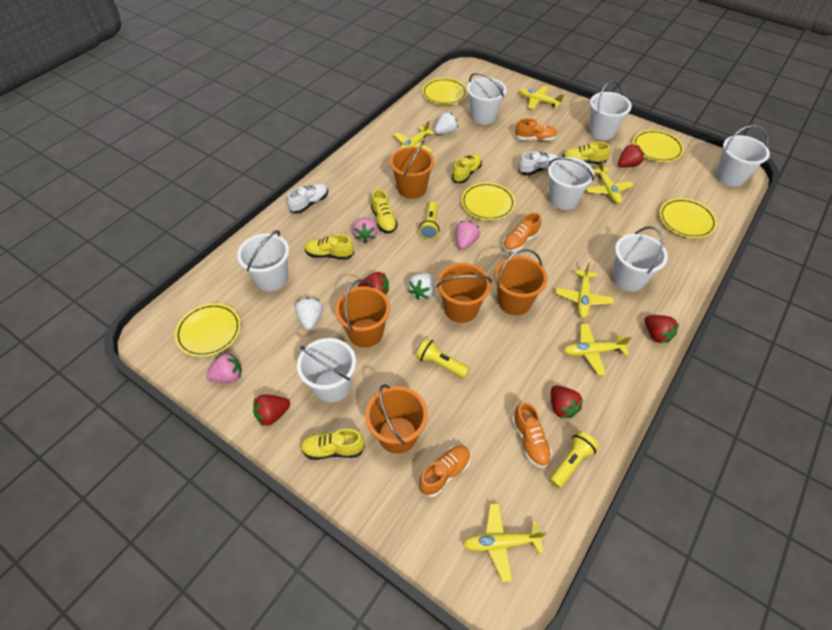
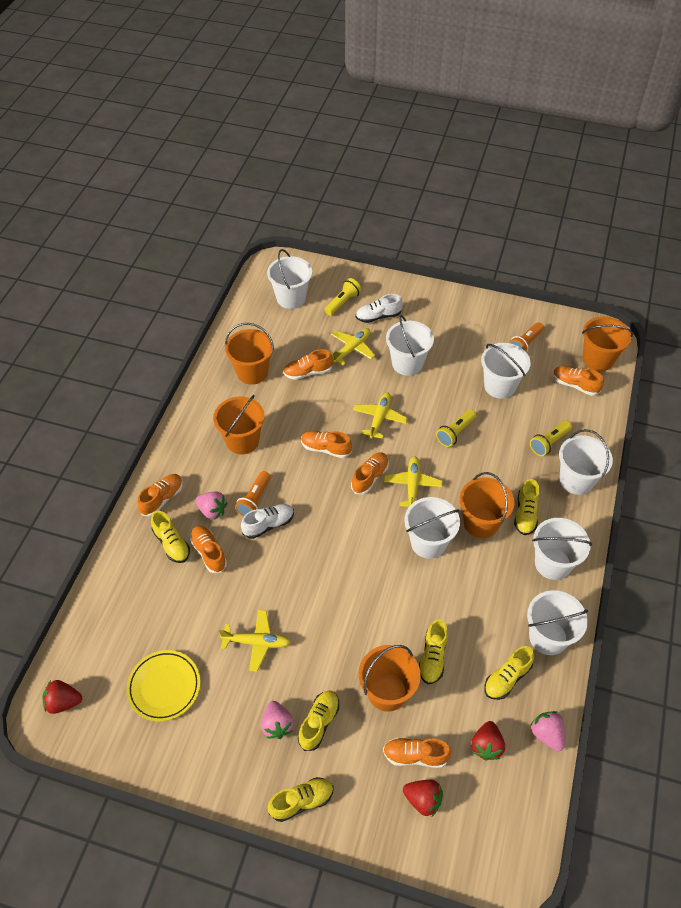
orange flashlight: 0 -> 2
orange shoe: 4 -> 7
red strawberry: 5 -> 3
white strawberry: 3 -> 0
yellow plane: 6 -> 4
yellow plate: 5 -> 1
yellow shoe: 5 -> 6

